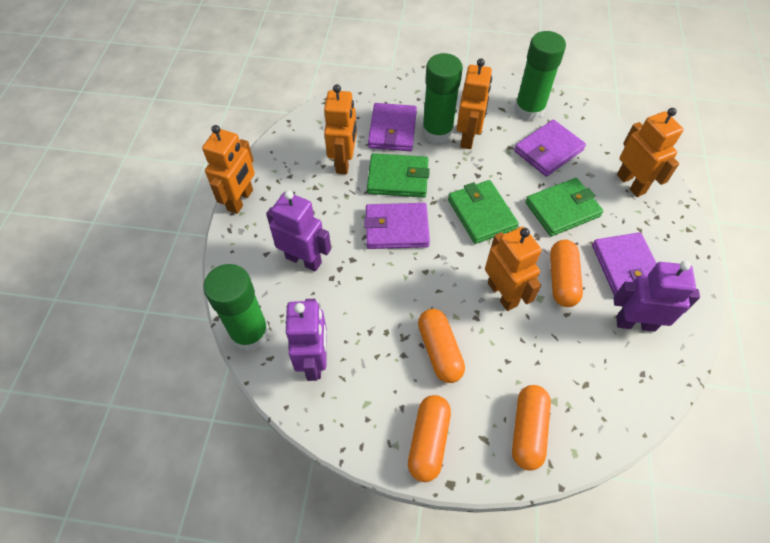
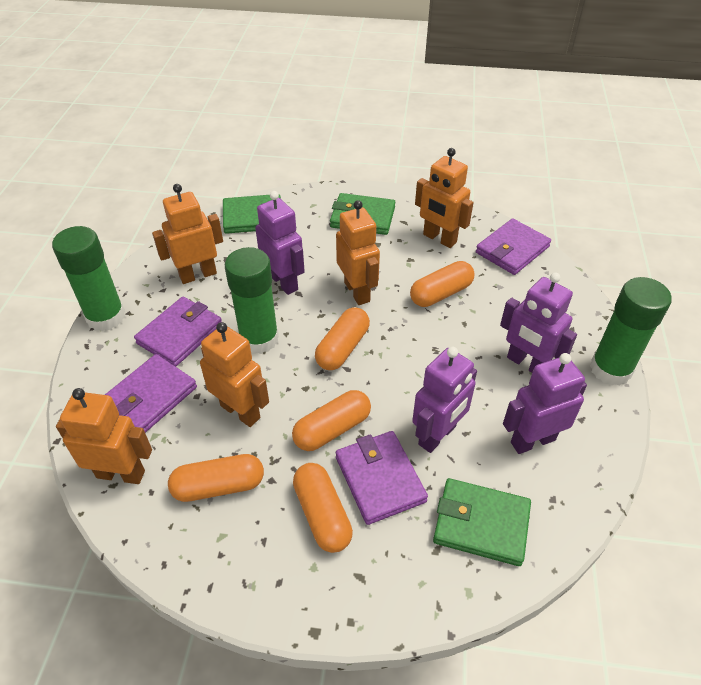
orange capsule: 4 -> 5
purple robot: 3 -> 4

